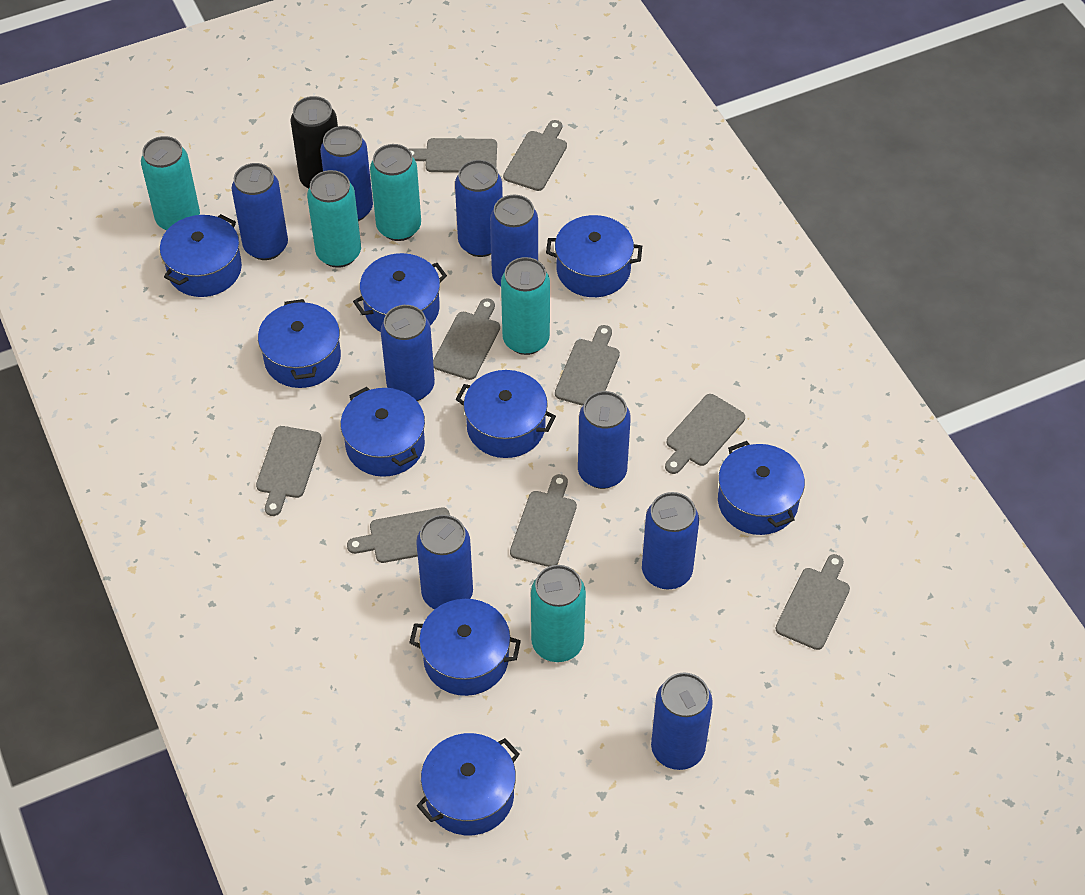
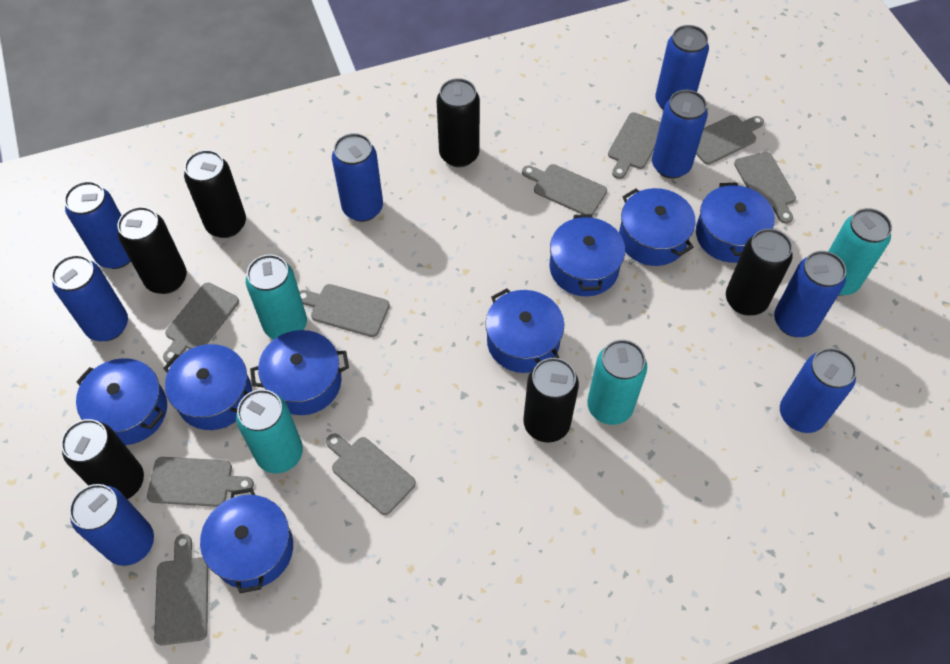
black can: 1 -> 6
blue can: 9 -> 8
blue pot: 9 -> 8
turquoise can: 5 -> 4

